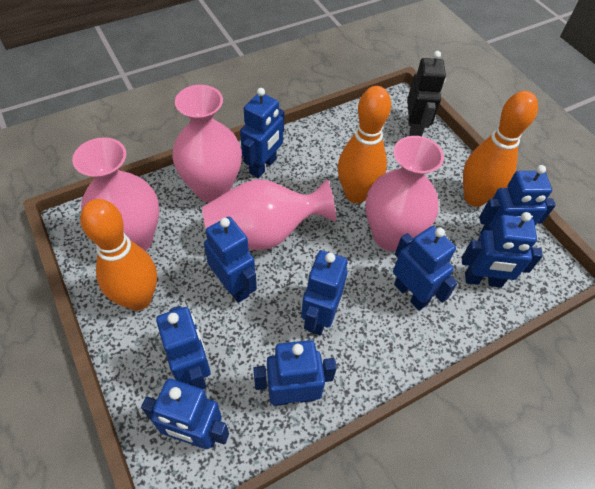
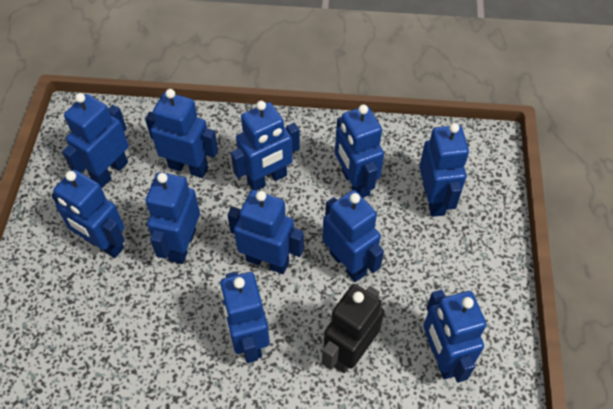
blue robot: 9 -> 11
orange bowling pin: 3 -> 0
pink vase: 4 -> 0

